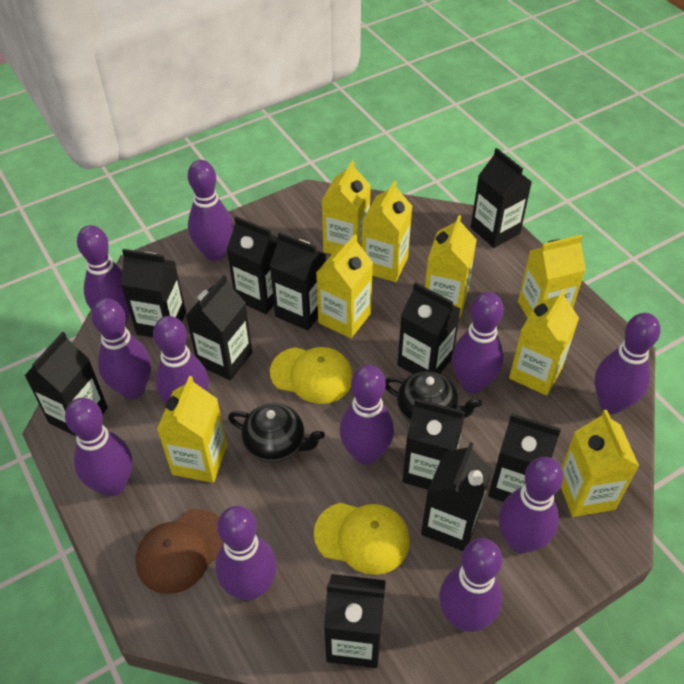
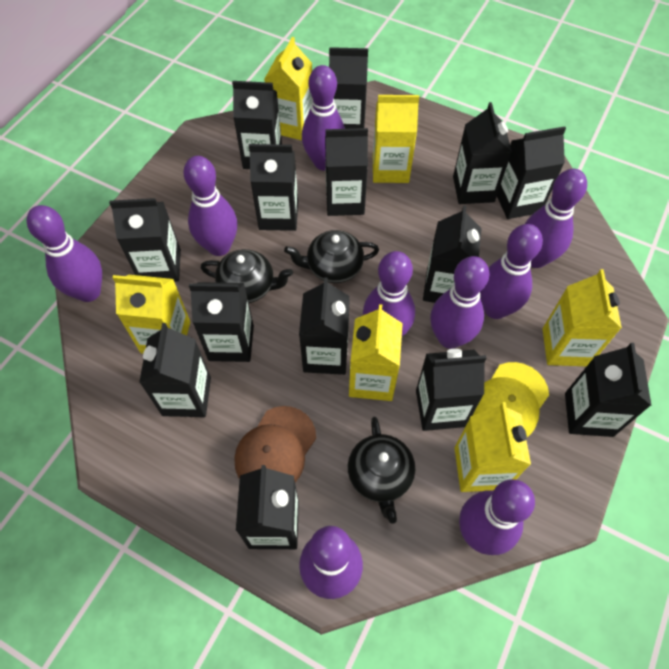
black carton: 11 -> 14
black teapot: 2 -> 3
purple bowling pin: 11 -> 9
yellow cap: 2 -> 1
yellow carton: 8 -> 6

